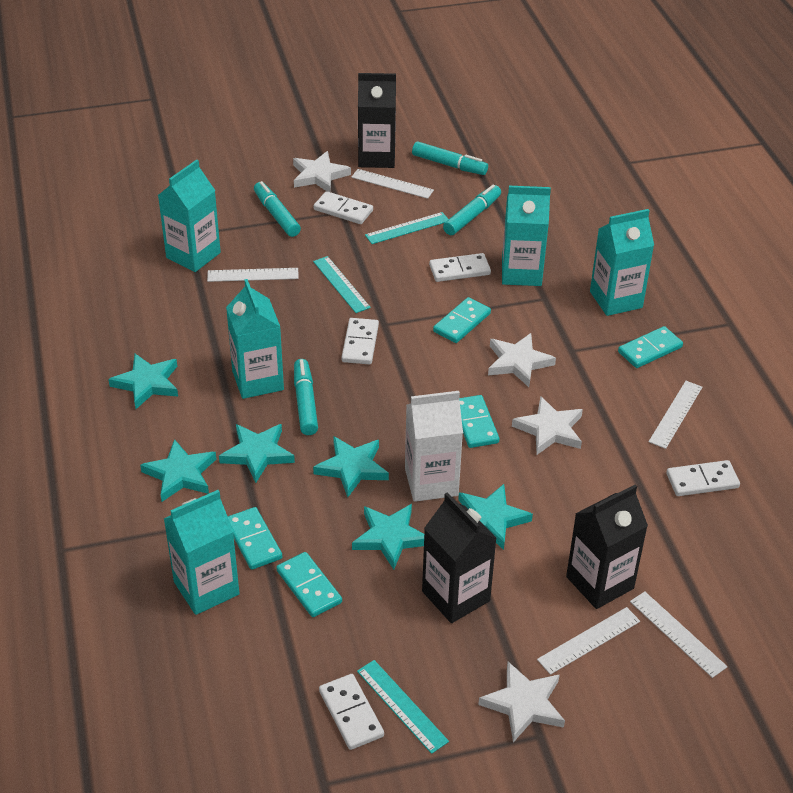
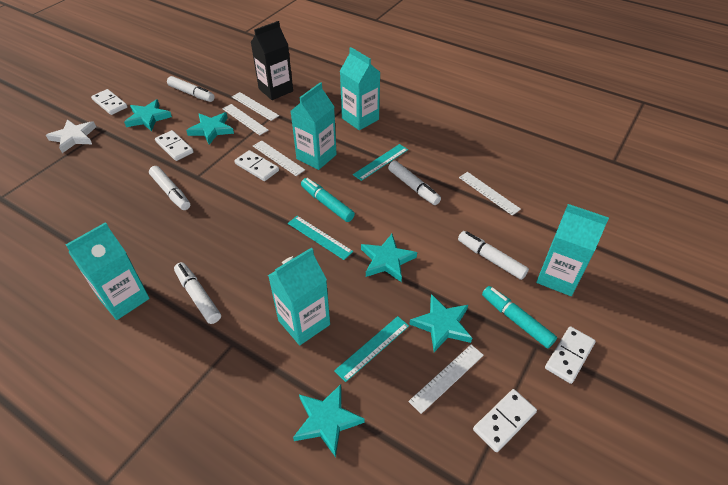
black carton: 3 -> 1
turquoise domino: 5 -> 0
turquoise marker: 4 -> 2
turquoise star: 6 -> 5
white carton: 1 -> 0
white marker: 0 -> 5
white star: 4 -> 1

